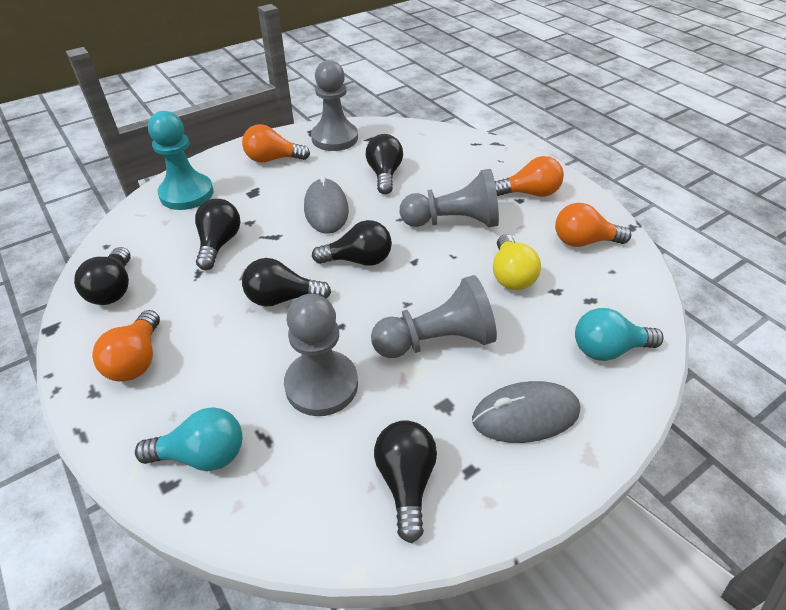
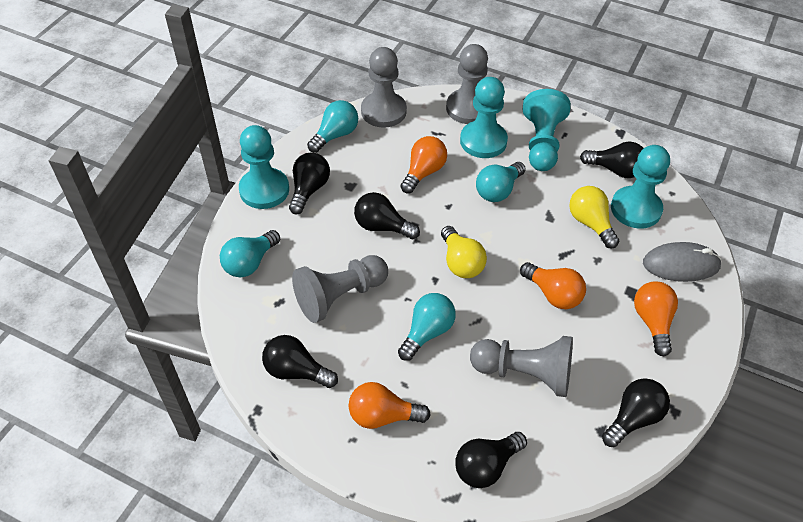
grey mouse: 2 -> 1
turquoise light bulb: 2 -> 4
turquoise pawn: 1 -> 4
yellow light bulb: 1 -> 2

